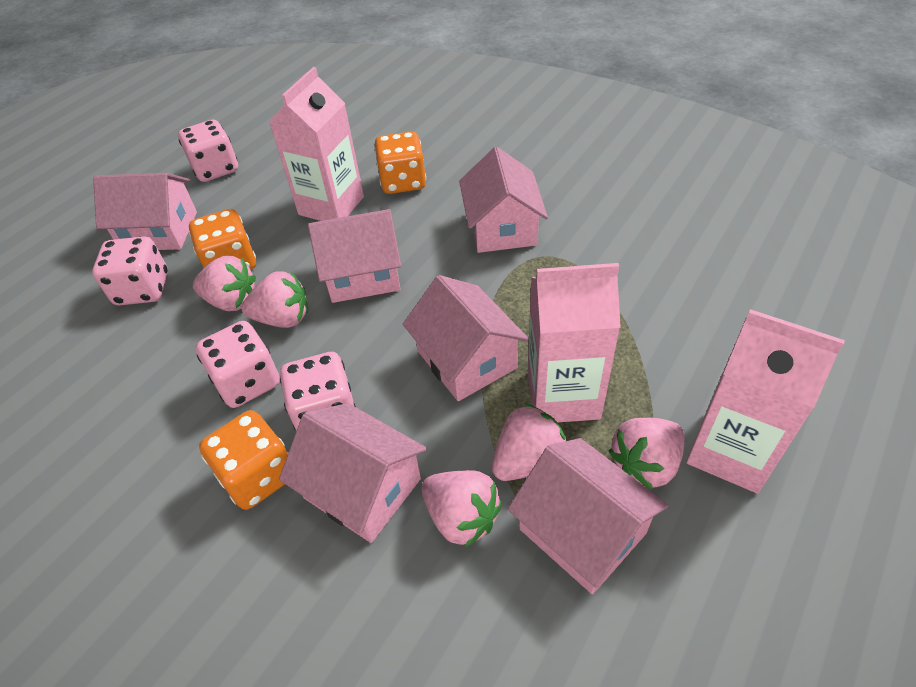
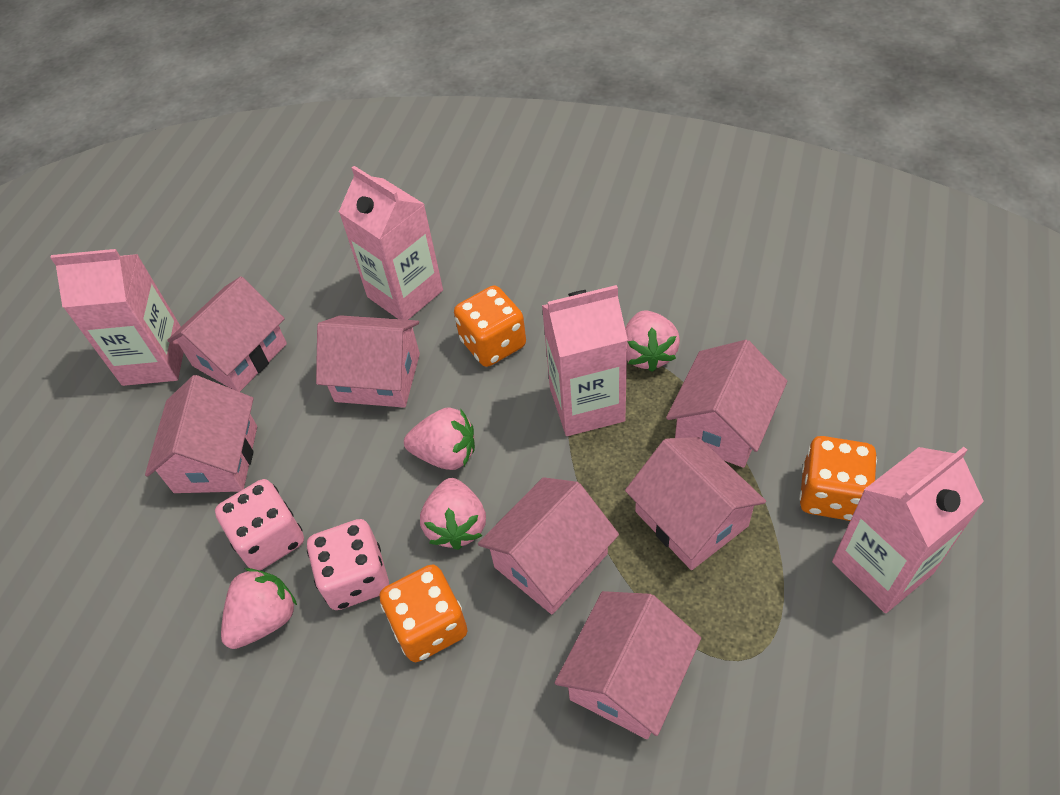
pink carton: 3 -> 4
pink dice: 4 -> 2
pink house: 6 -> 7
pink strawberry: 5 -> 4

